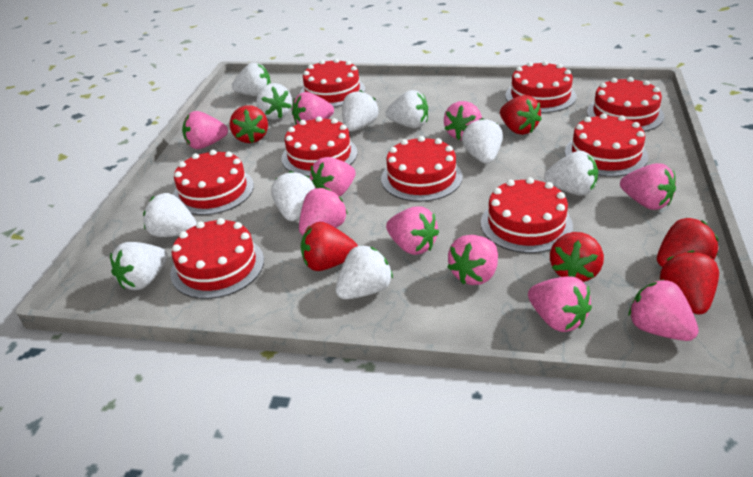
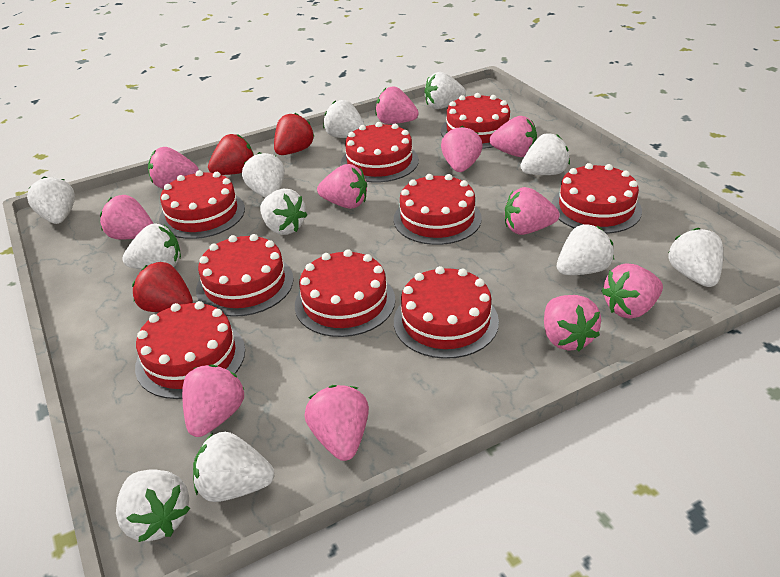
pink strawberry: 10 -> 11
red strawberry: 6 -> 3
white strawberry: 10 -> 11

